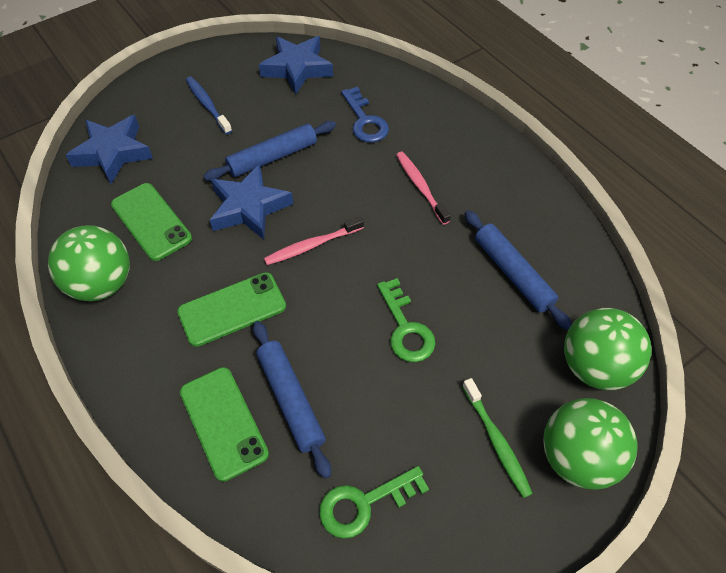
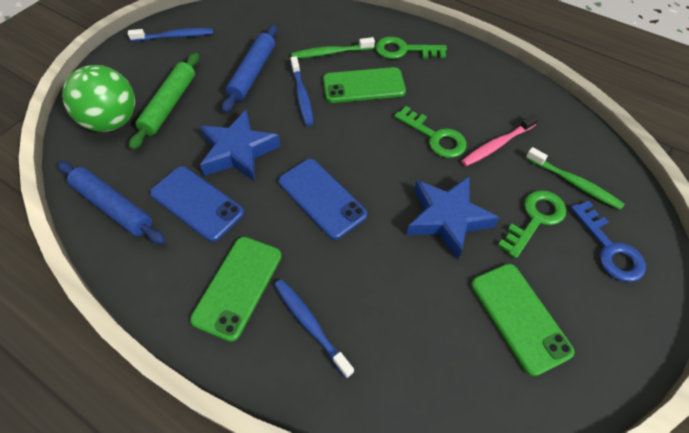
blue phone: 0 -> 2
blue rolling pin: 3 -> 2
blue star: 3 -> 2
blue toothbrush: 1 -> 3
green ball: 3 -> 1
green key: 2 -> 3
green rolling pin: 0 -> 1
green toothbrush: 1 -> 2
pink toothbrush: 2 -> 1

